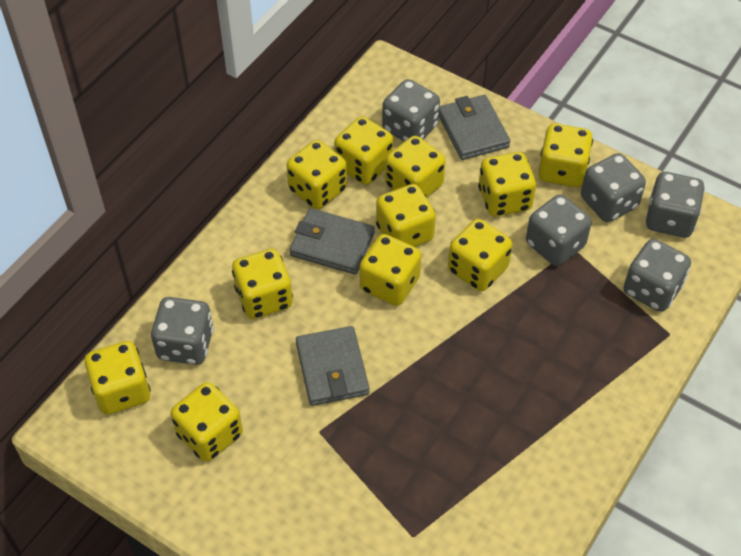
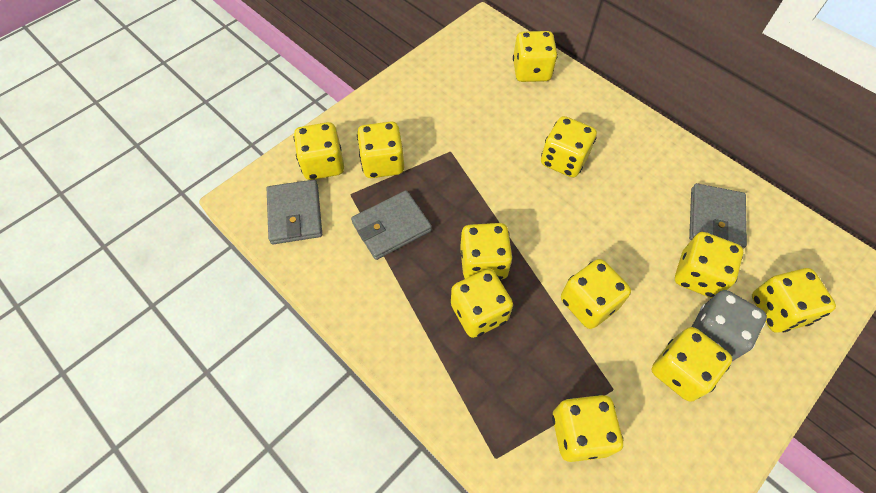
grey dice: 6 -> 1

